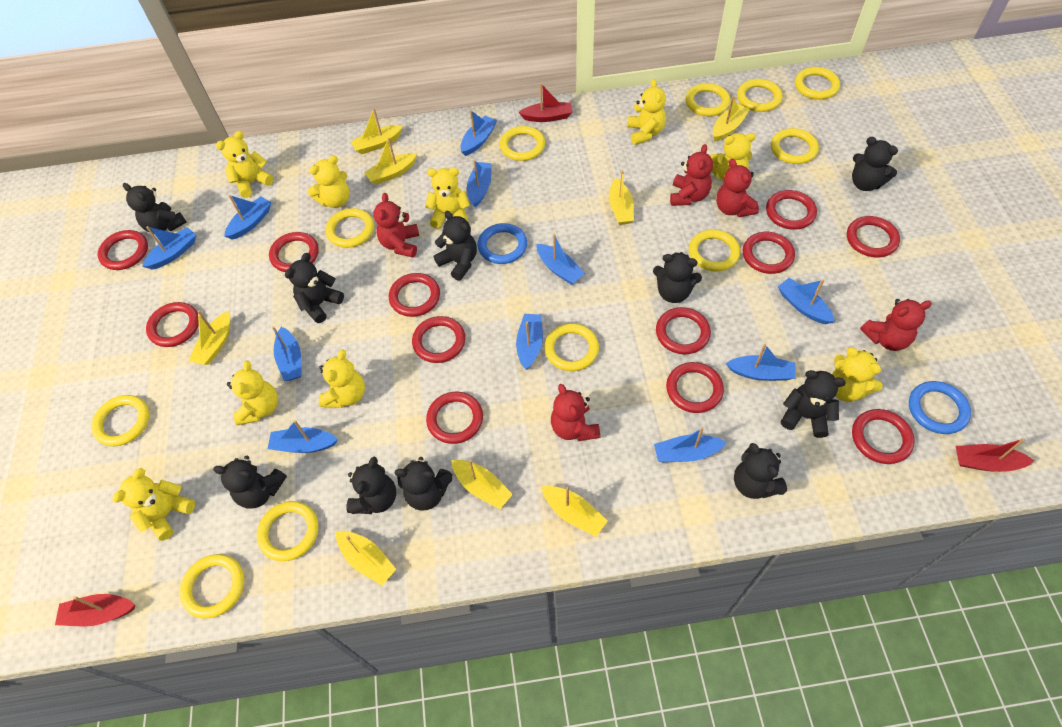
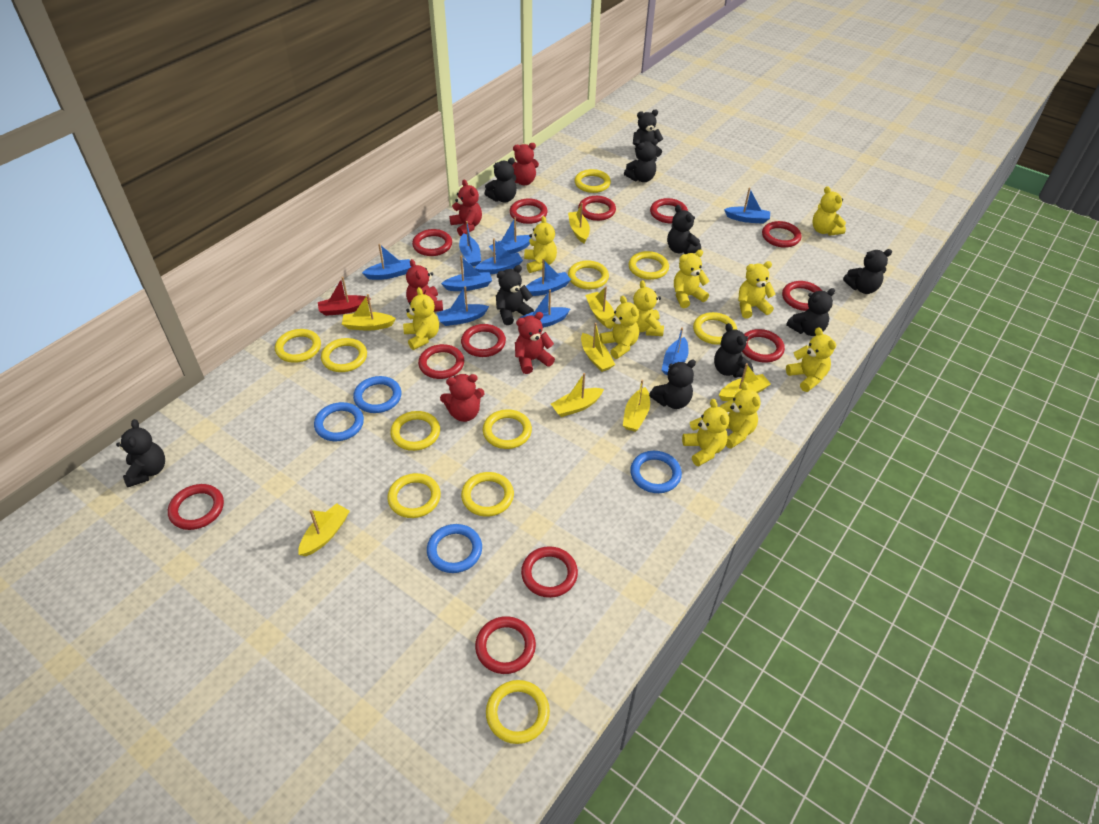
blue boat: 11 -> 10
blue ring: 2 -> 4
red boat: 3 -> 1
yellow teddy bear: 9 -> 10

